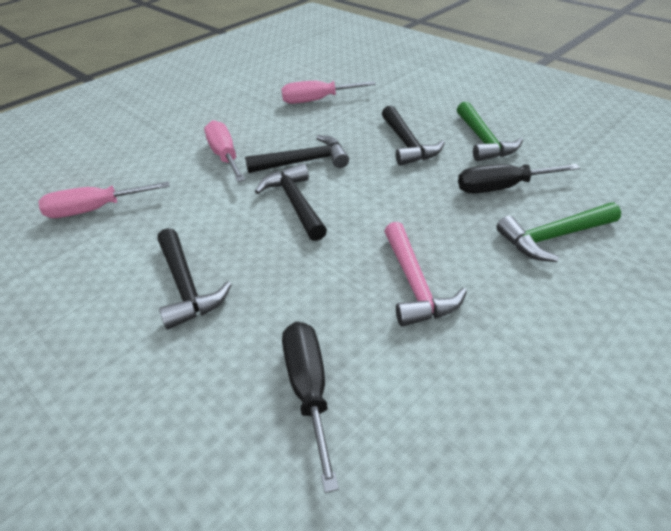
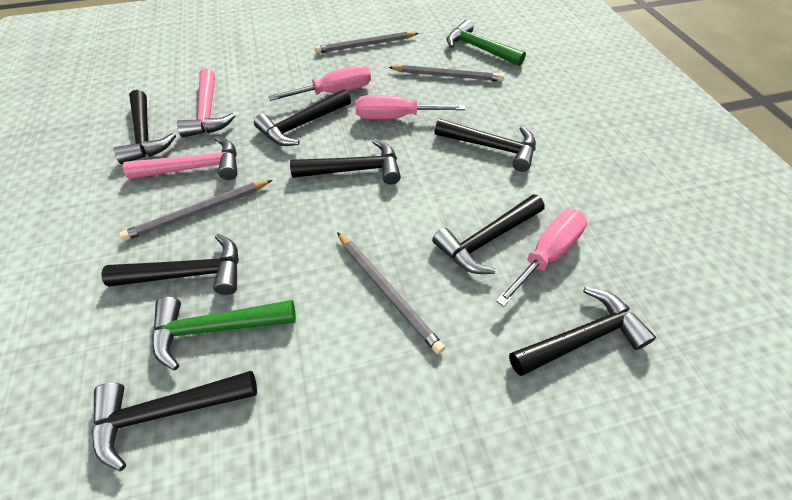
black hammer: 4 -> 8
black screwdriver: 2 -> 0
grey pencil: 0 -> 4
pink hammer: 1 -> 2

